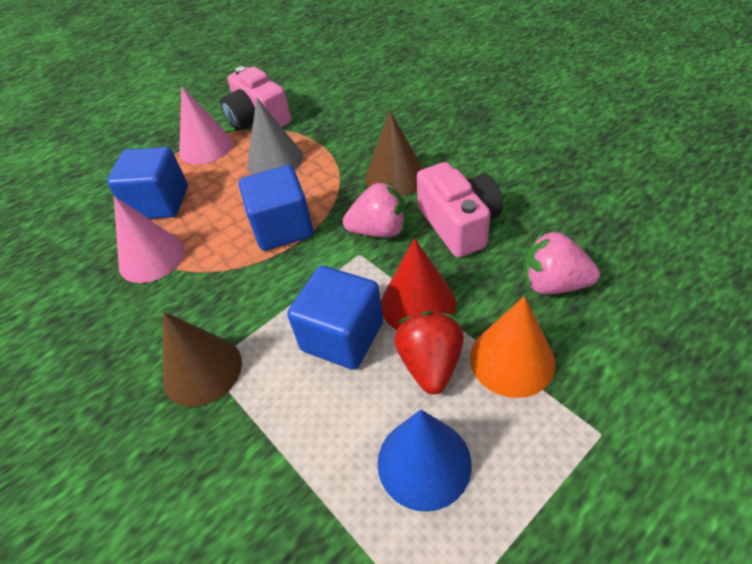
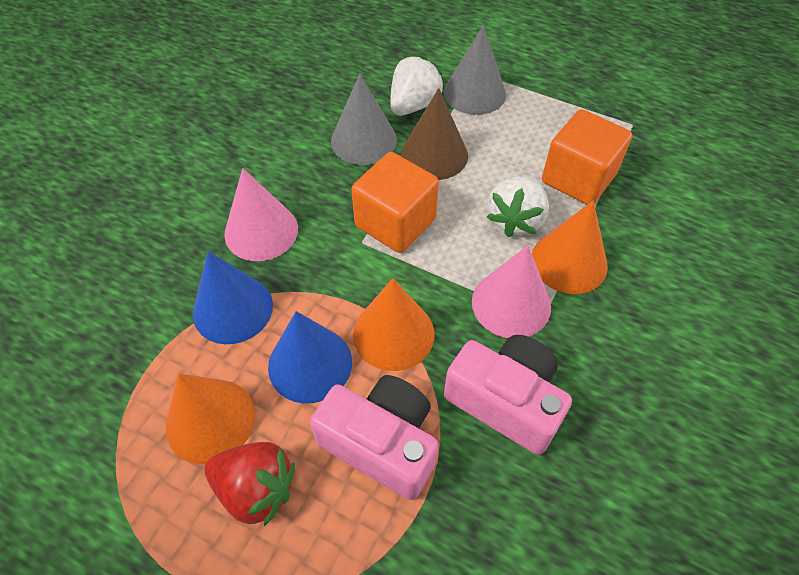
blue cone: 1 -> 2
blue cube: 3 -> 0
brown cone: 2 -> 1
grey cone: 1 -> 2
orange cone: 1 -> 3
orange cube: 0 -> 2
pink strawberry: 2 -> 0
red cone: 1 -> 0
white strawberry: 0 -> 2

